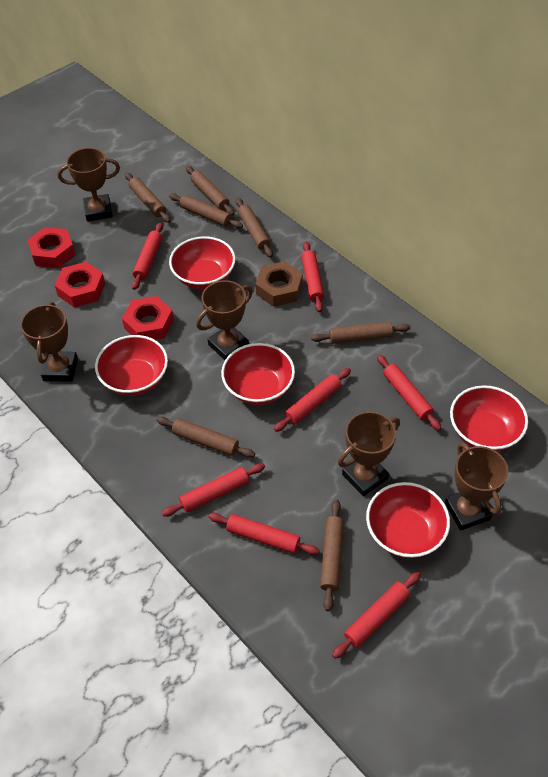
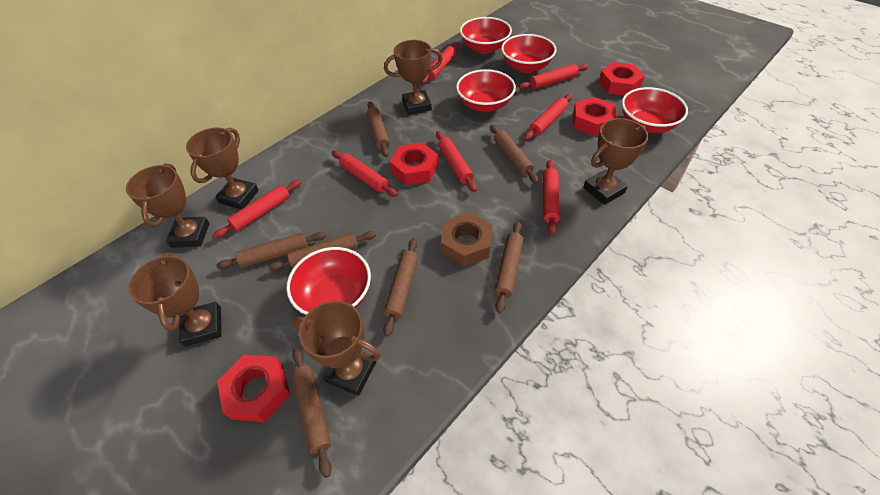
brown trophy: 5 -> 6
red nut: 3 -> 4

